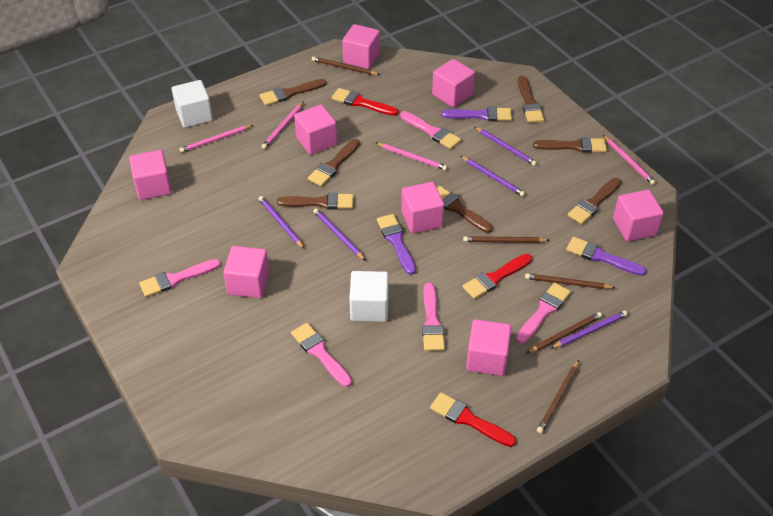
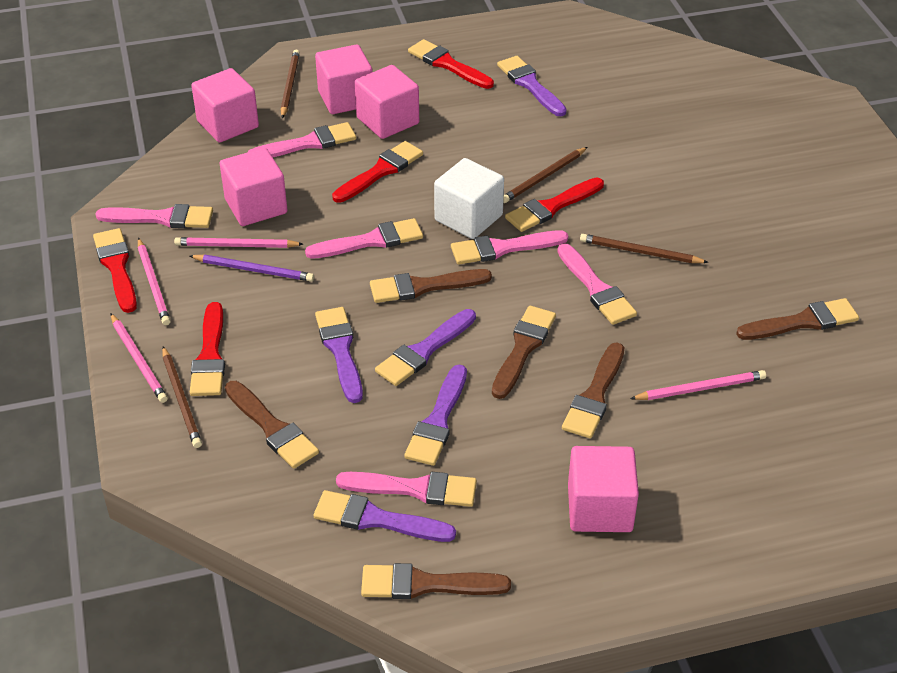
brown brush: 7 -> 6
brown pencil: 5 -> 4
pink brush: 5 -> 6
pink cube: 8 -> 5
purple brush: 3 -> 5
purple pencil: 5 -> 1
red brush: 3 -> 5
white cube: 2 -> 1

